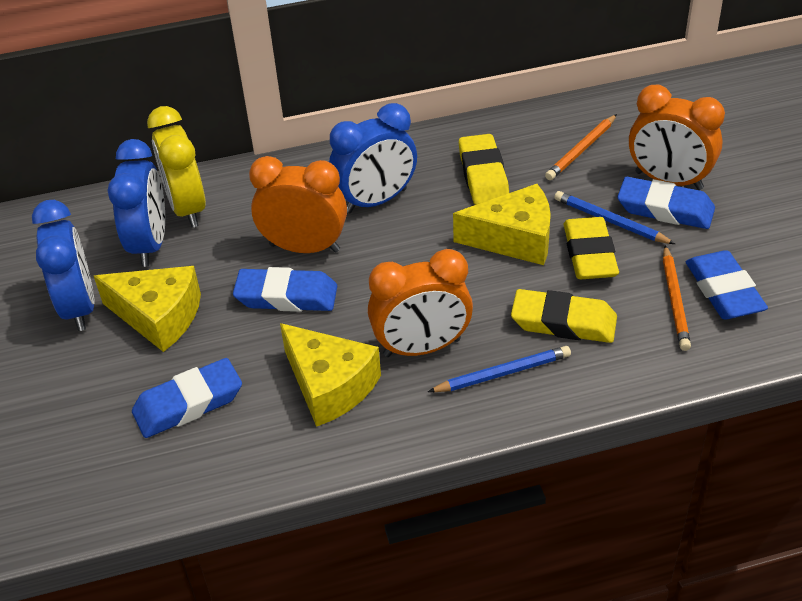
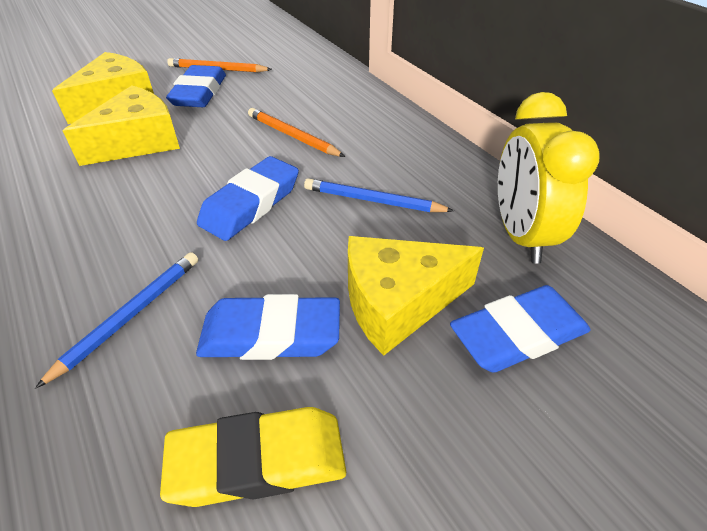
blue clock: 3 -> 0
orange clock: 3 -> 0
yellow eraser: 3 -> 1

